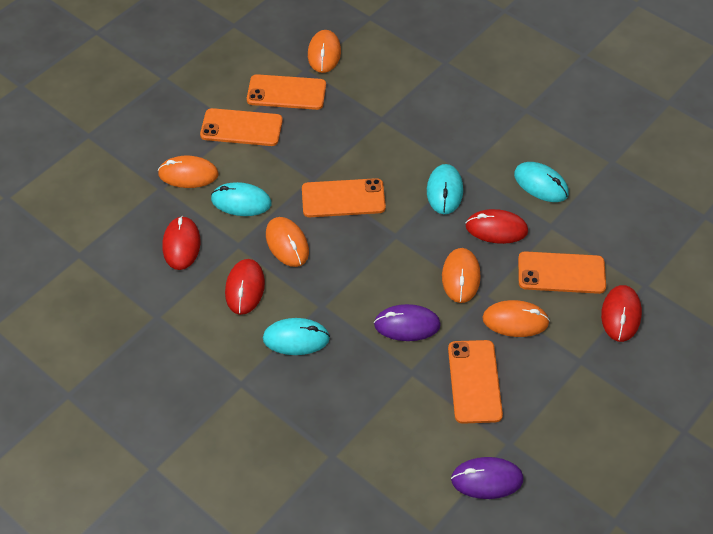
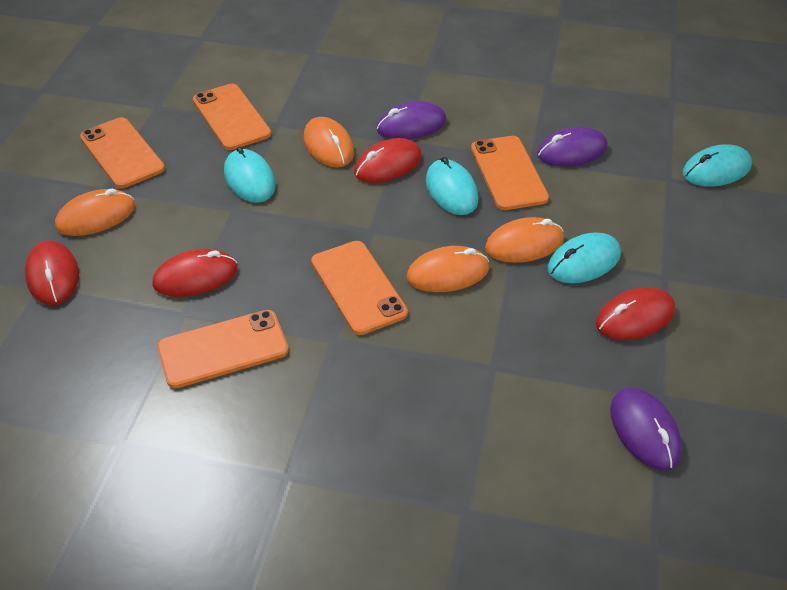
orange mouse: 5 -> 4
purple mouse: 2 -> 3

